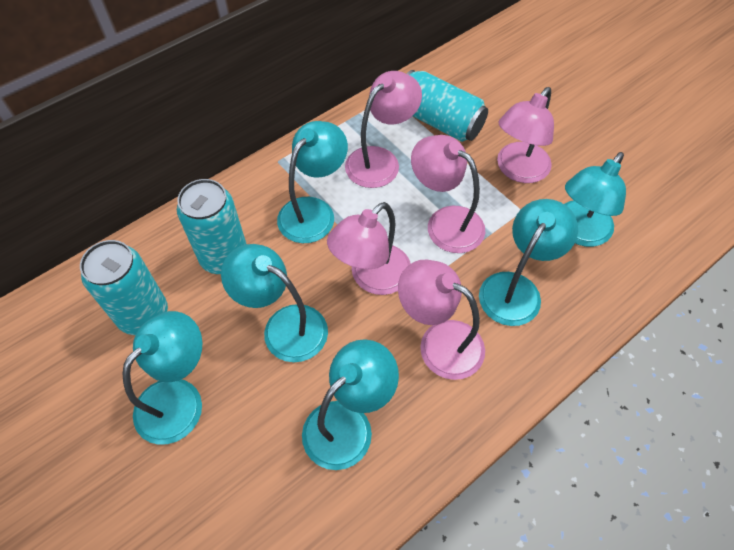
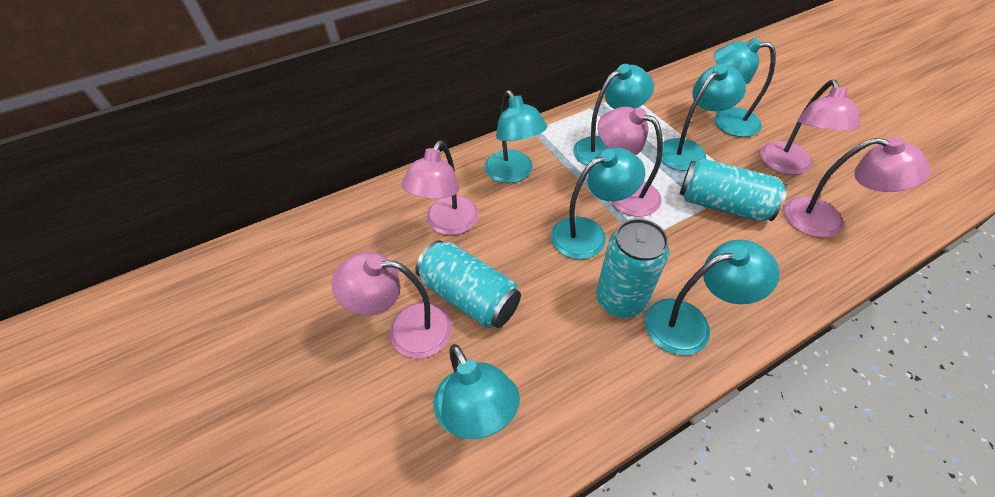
turquoise lamp: 6 -> 7

